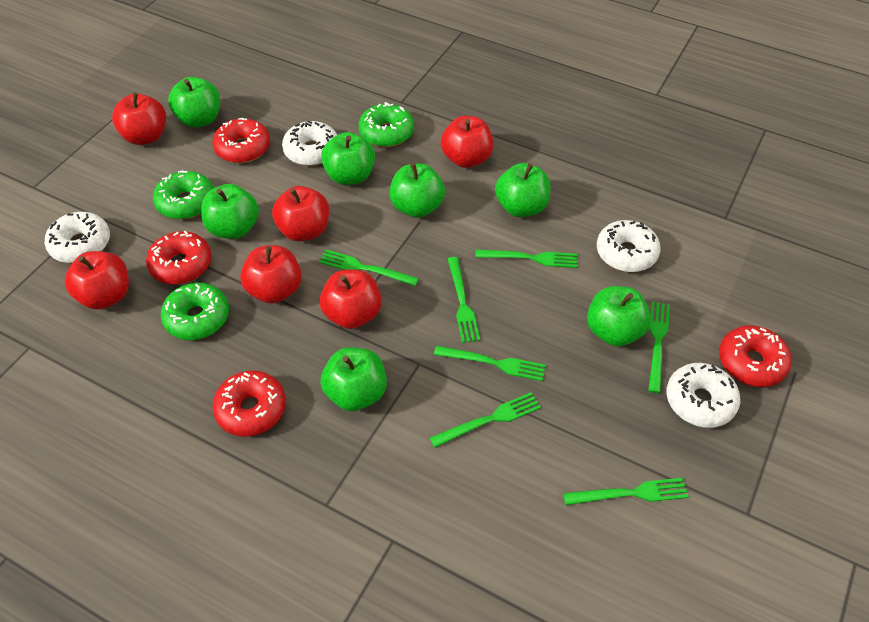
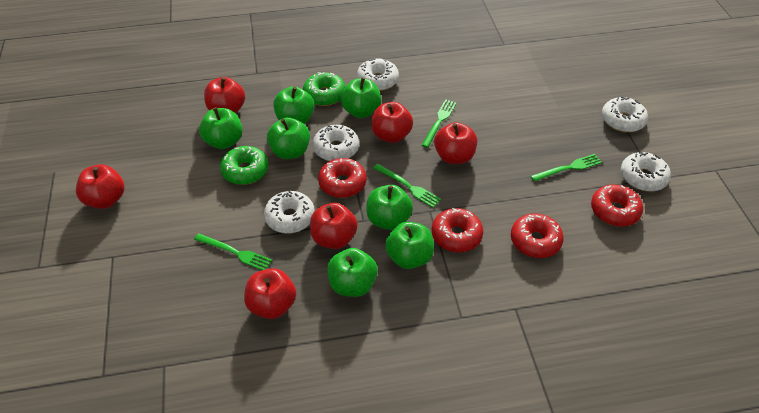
green donut: 3 -> 2
green fork: 7 -> 4
white donut: 4 -> 5

